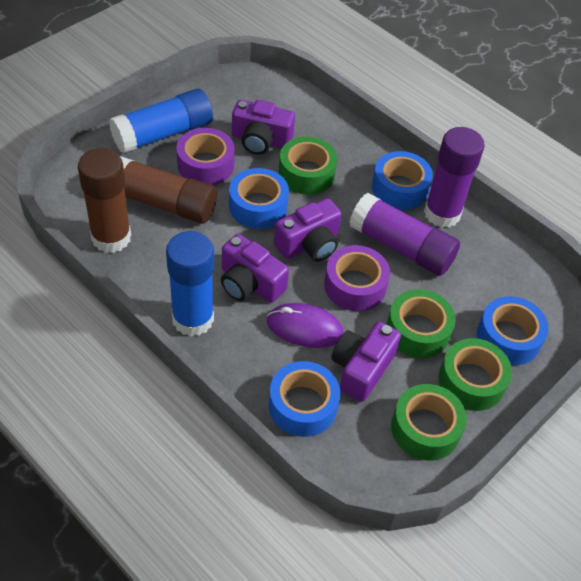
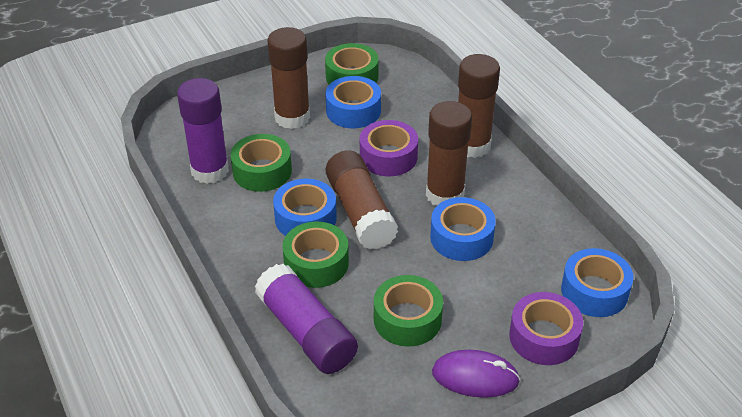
blue glue stick: 2 -> 0
brown glue stick: 2 -> 4
purple camera: 4 -> 0

